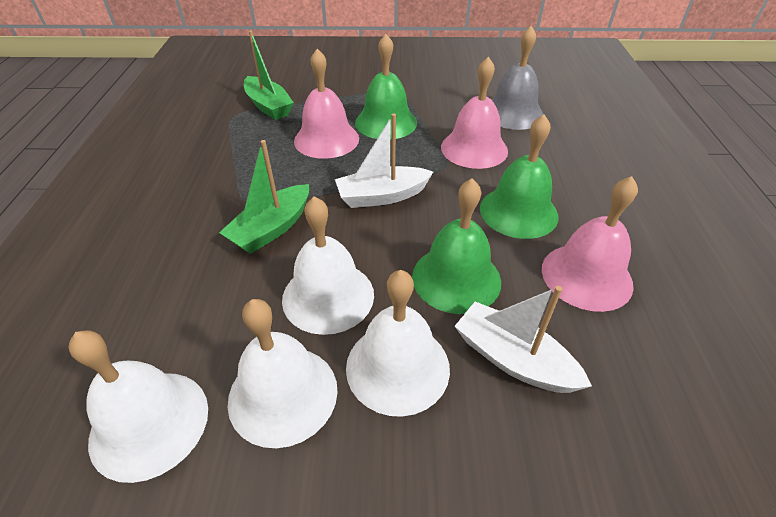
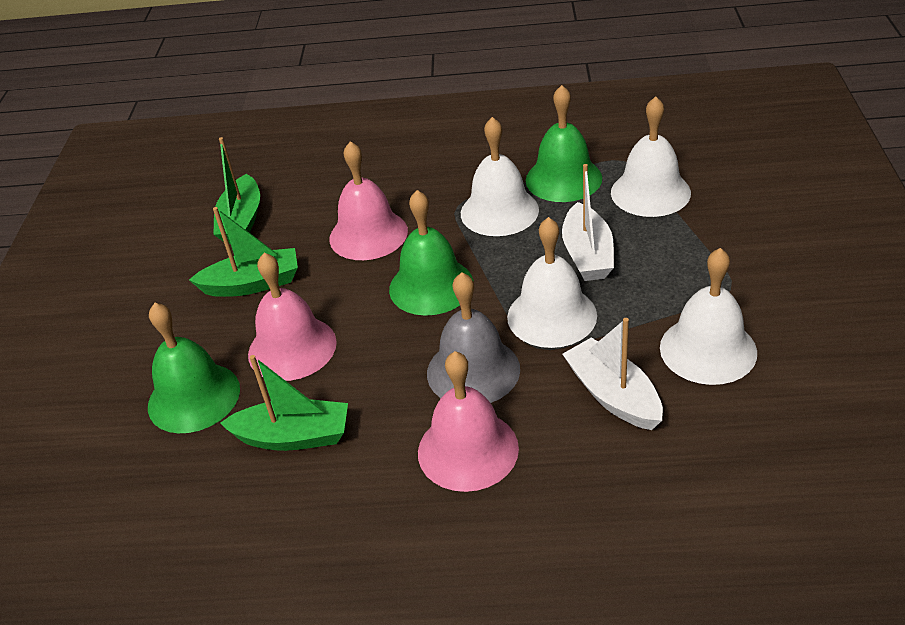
green boat: 2 -> 3

